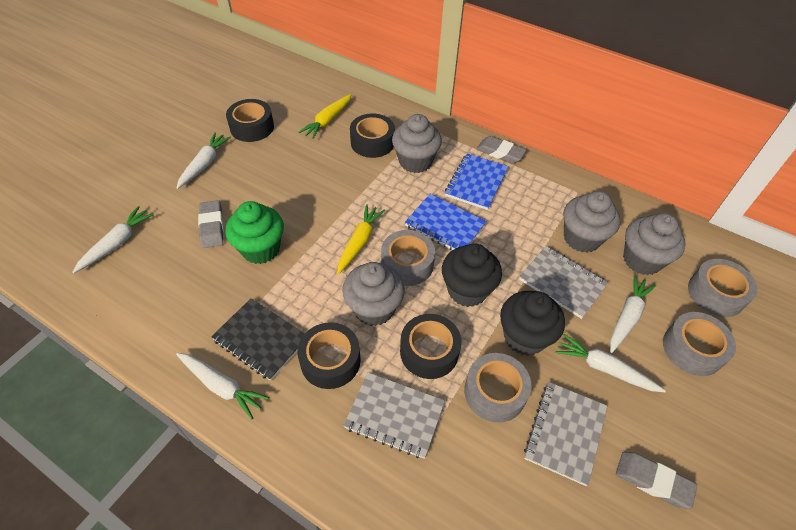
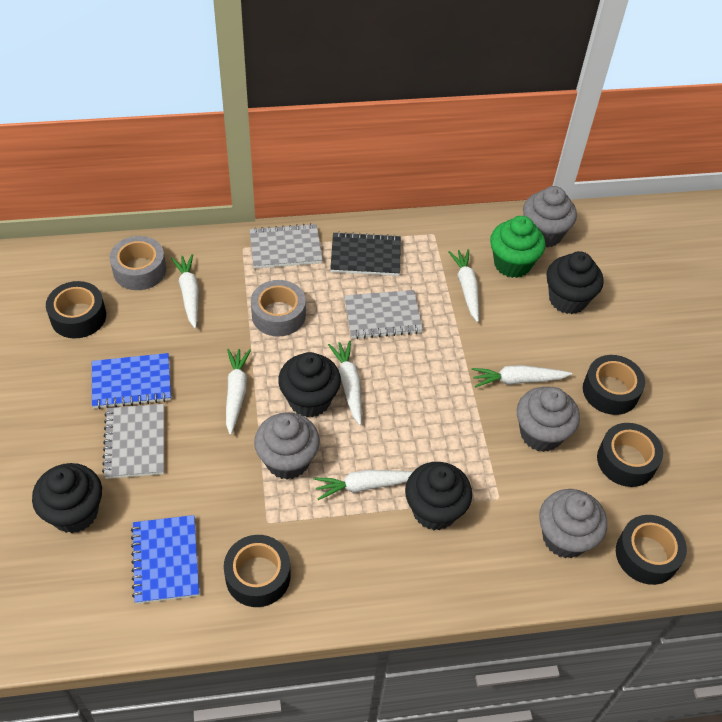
black cupcake: 2 -> 4
black tape: 4 -> 5
grey eraser: 3 -> 0
grey tape: 4 -> 2
white carrot: 5 -> 6
yellow carrot: 2 -> 0

